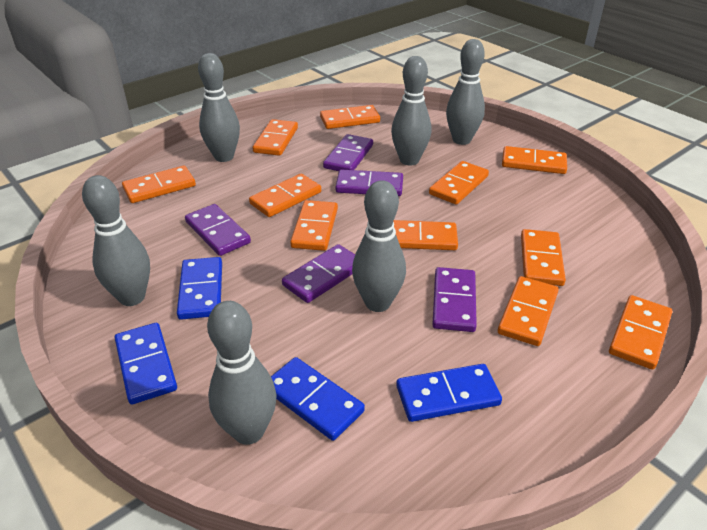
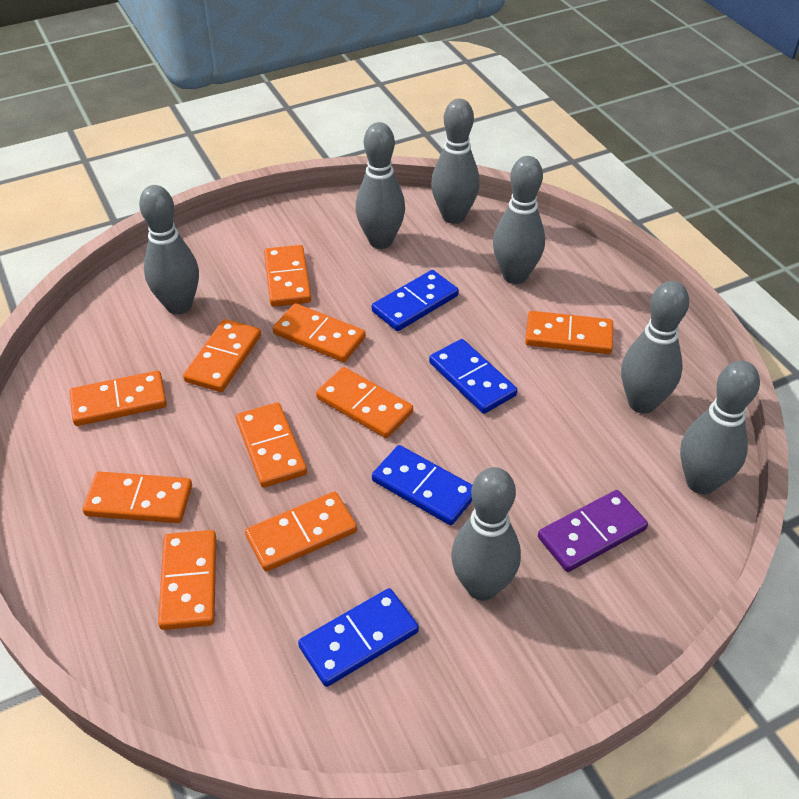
grey bowling pin: 6 -> 7
orange domino: 11 -> 10
purple domino: 5 -> 1

